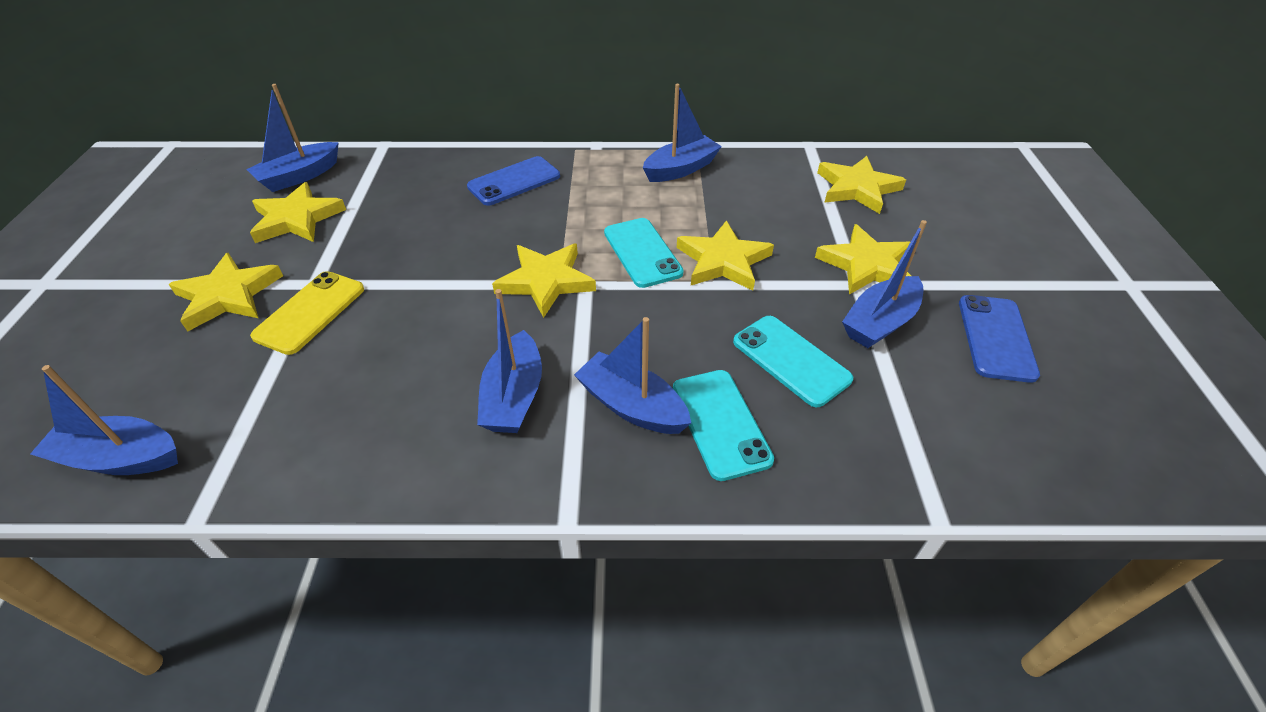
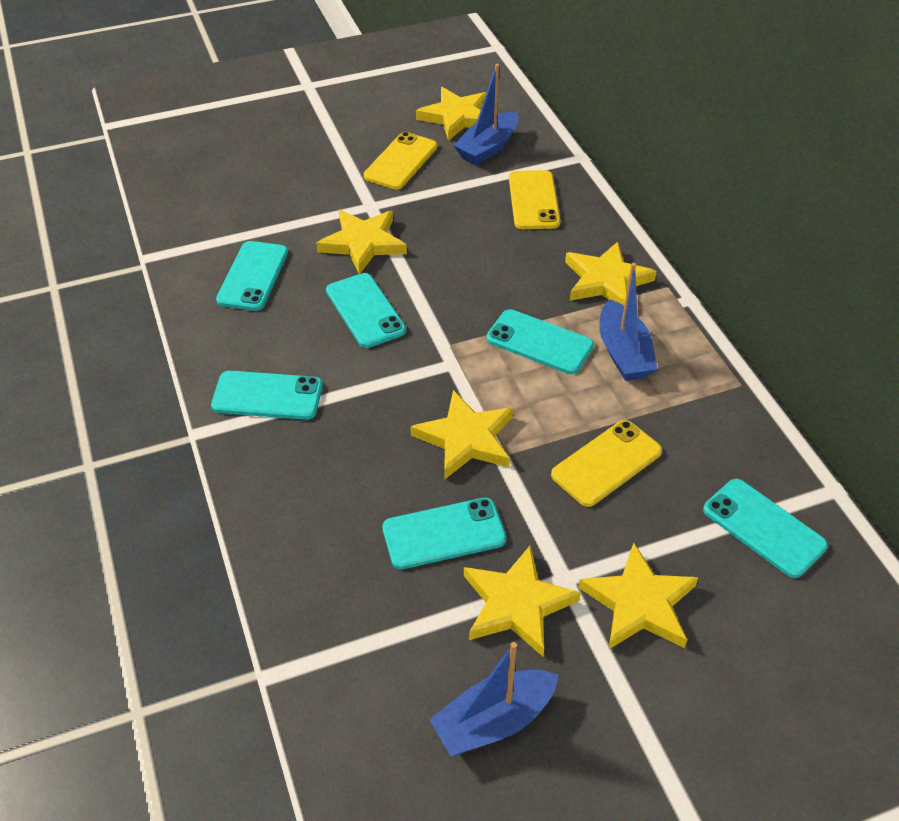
blue boat: 6 -> 3
blue phone: 2 -> 0
turquoise phone: 3 -> 6
yellow phone: 1 -> 3

